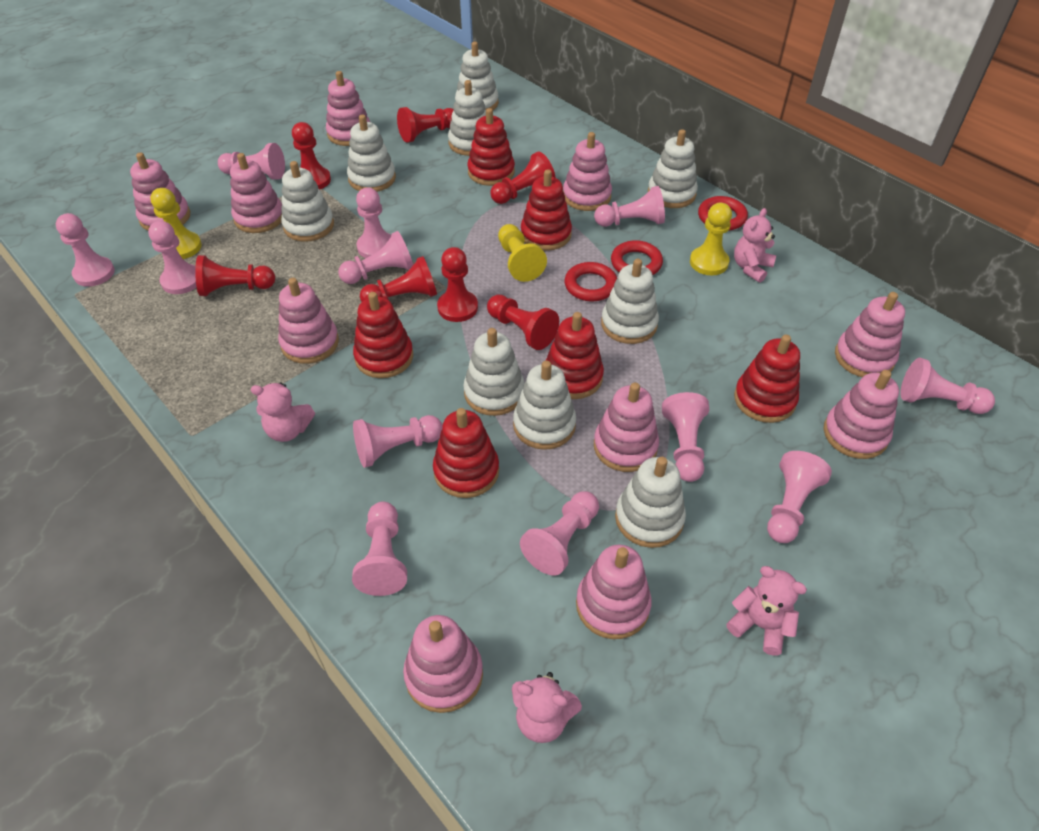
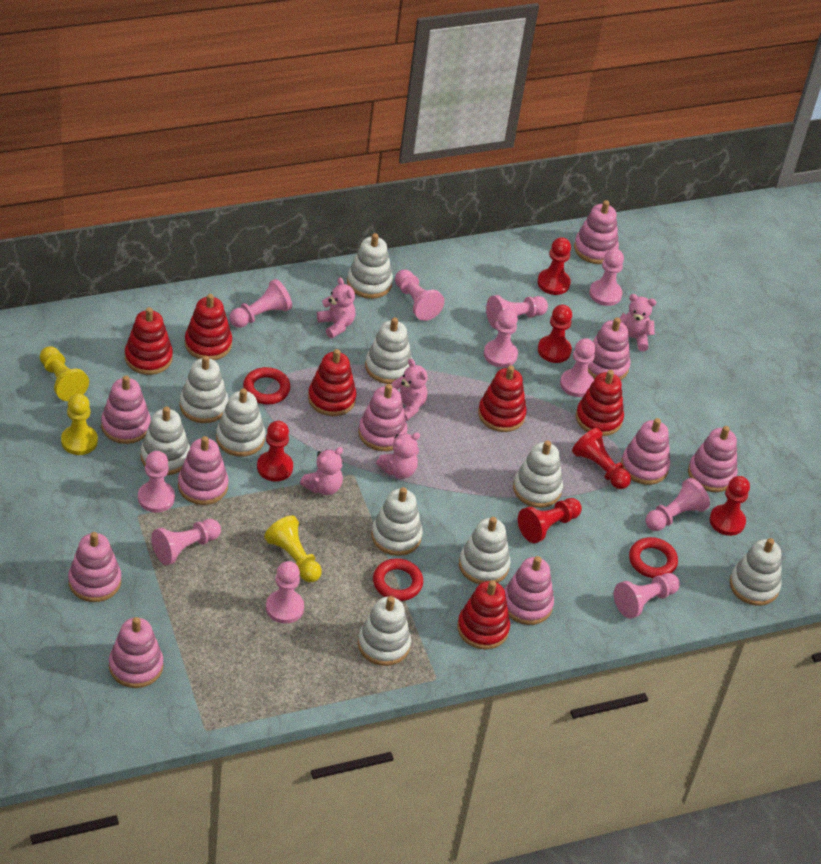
pink pawn: 12 -> 11
pink teddy bear: 4 -> 5
red pawn: 7 -> 6
white stacking toy: 9 -> 10

